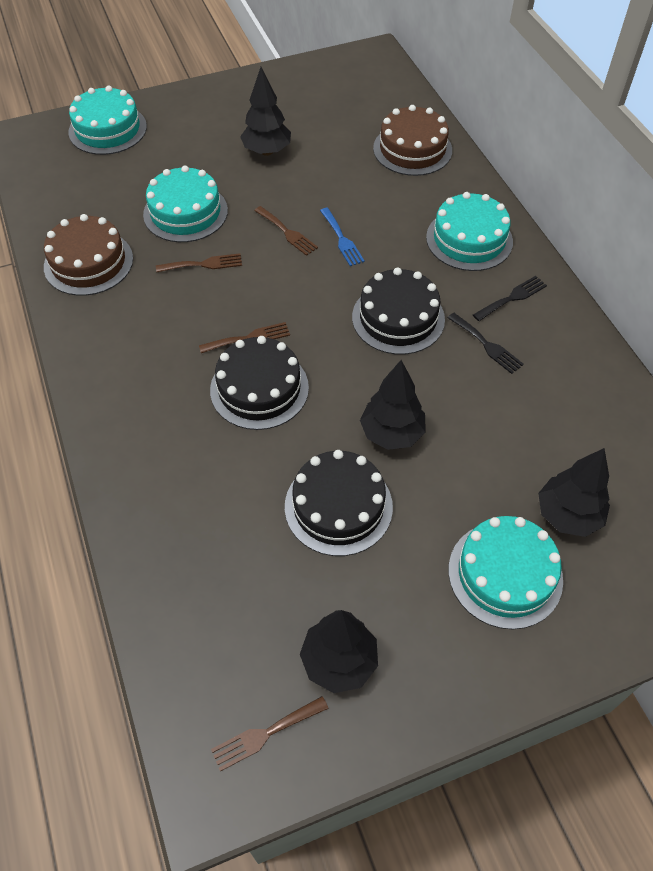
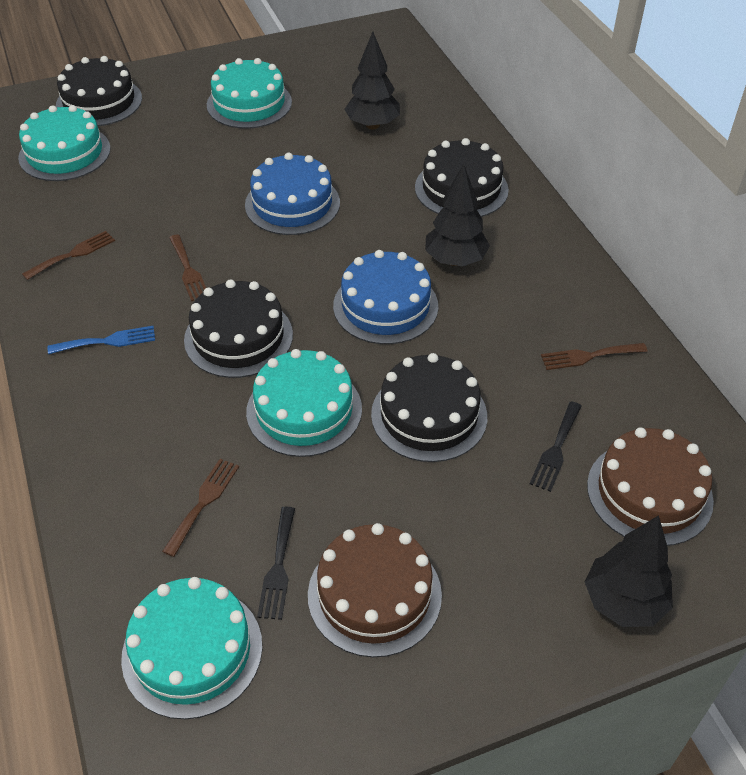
black cake: 3 -> 4
black tree: 4 -> 3
blue cake: 0 -> 2

